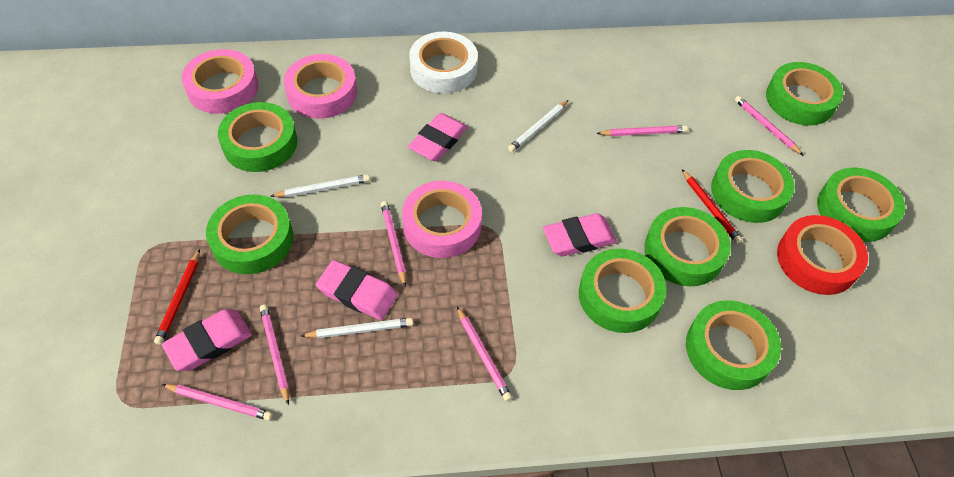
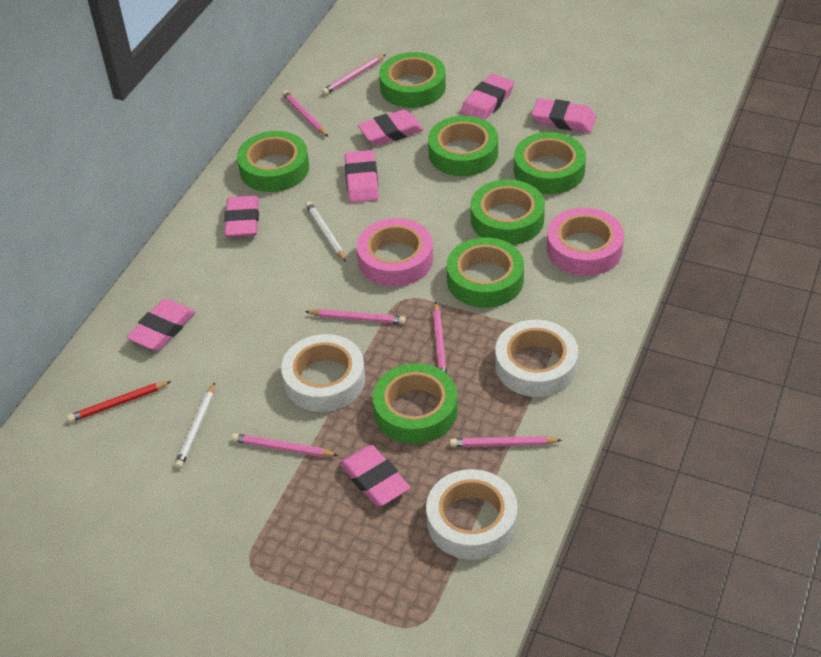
green tape: 8 -> 7
pink eraser: 4 -> 7
pink tape: 3 -> 2
red pencil: 2 -> 1
red tape: 1 -> 0
white pencil: 3 -> 2
white tape: 1 -> 3

